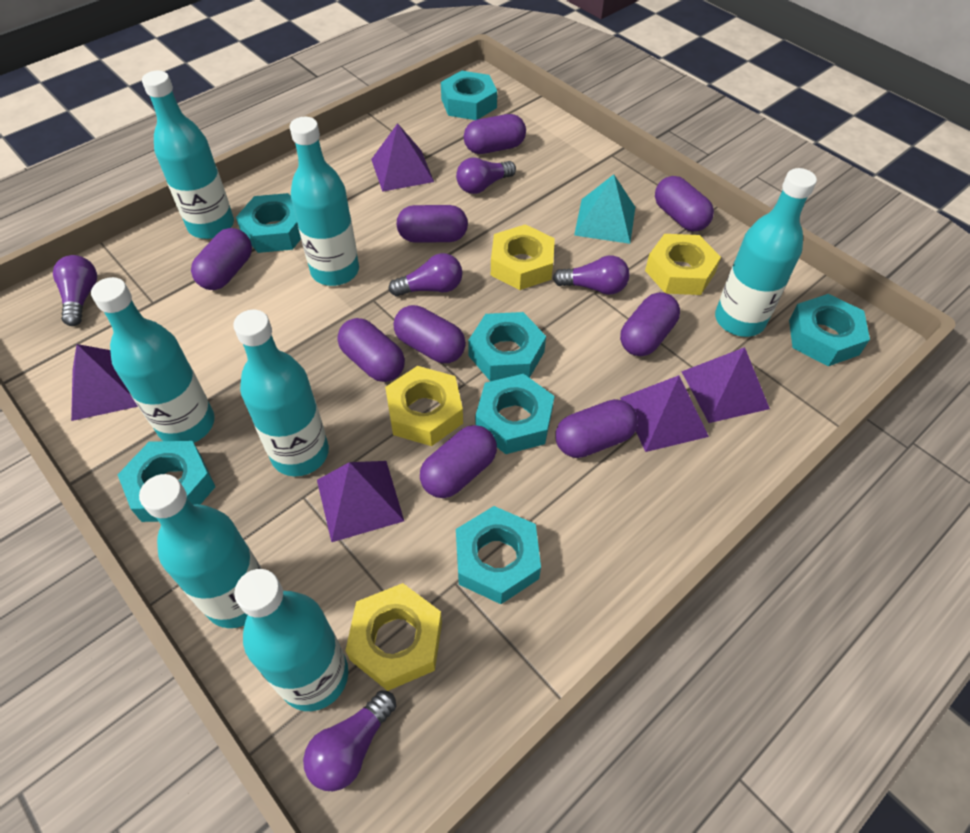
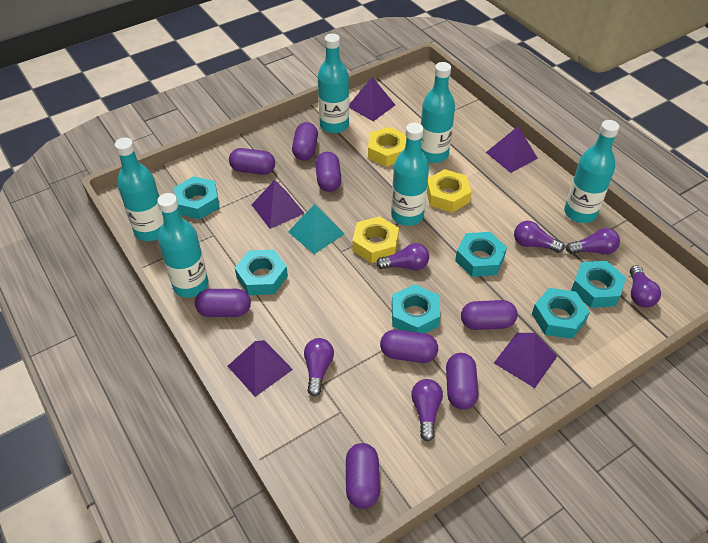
purple capsule: 9 -> 8
purple light bulb: 5 -> 6
turquoise bottle: 7 -> 6
turquoise nut: 7 -> 6
yellow nut: 4 -> 3

